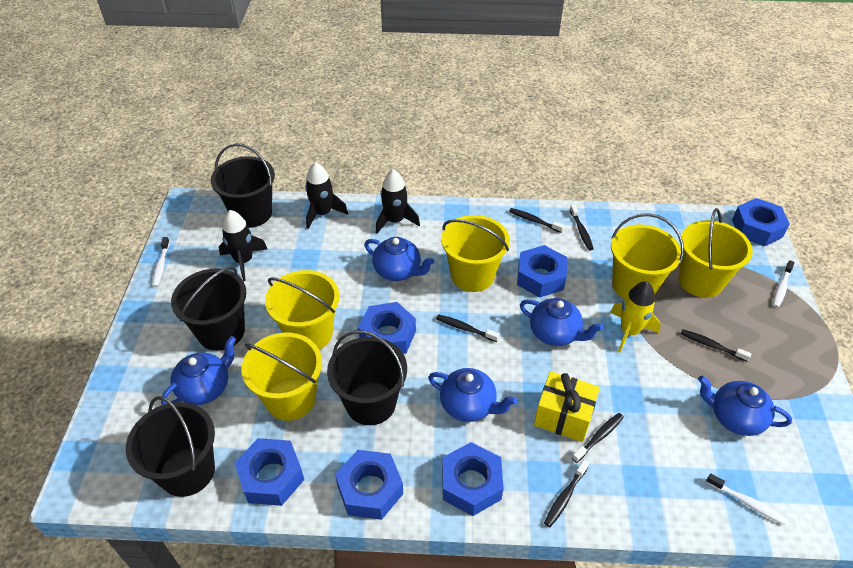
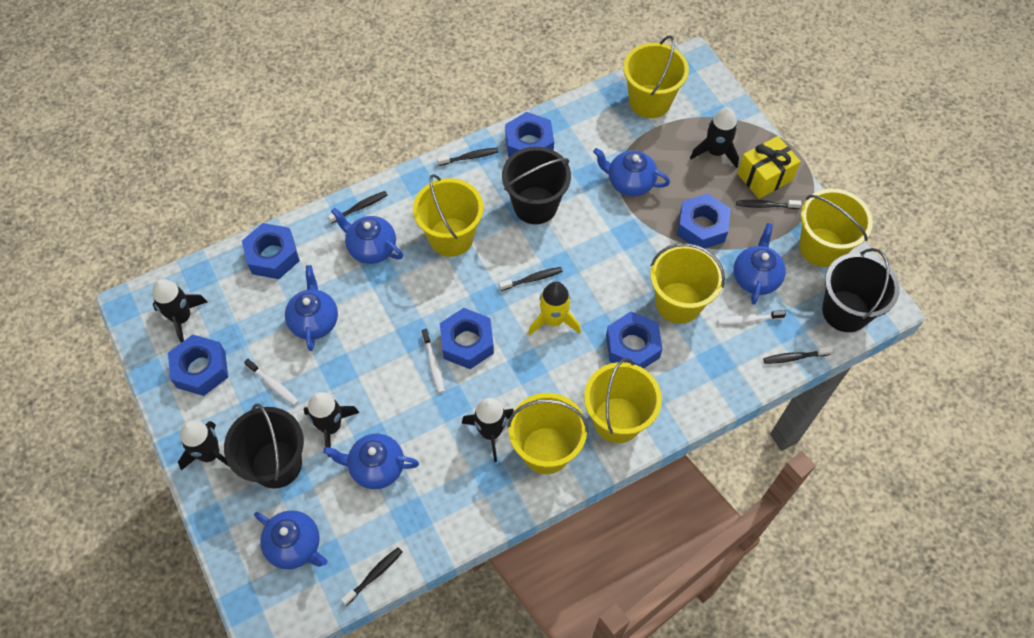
black bucket: 4 -> 3
black rocket: 3 -> 5
blue teapot: 5 -> 6
yellow bucket: 5 -> 6

